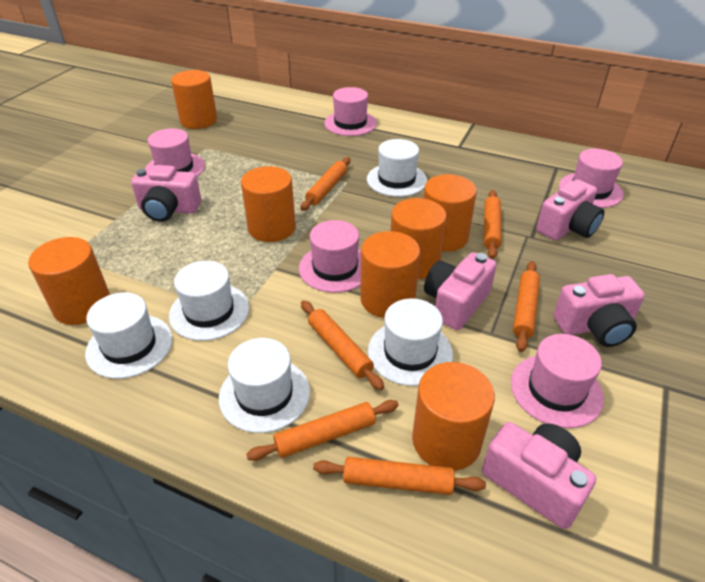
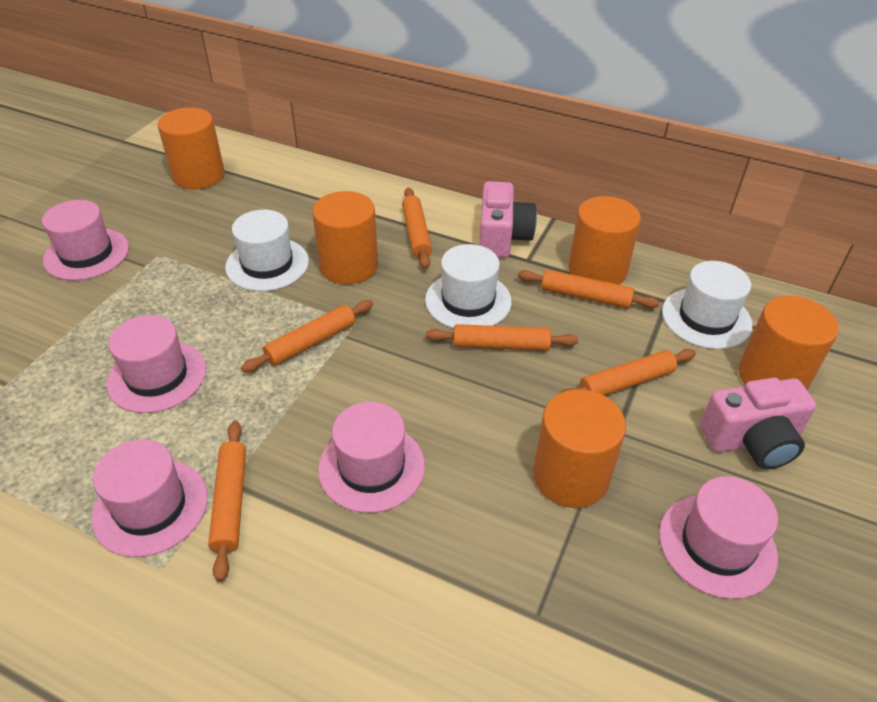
orange cylinder: 7 -> 5
pink camera: 5 -> 2
white hat: 5 -> 3

